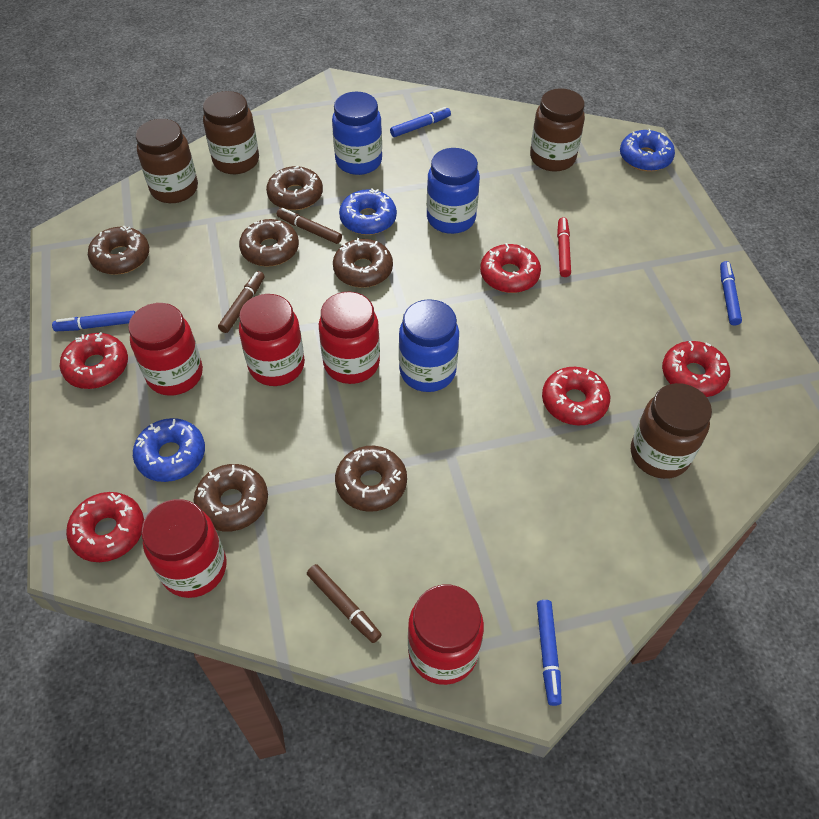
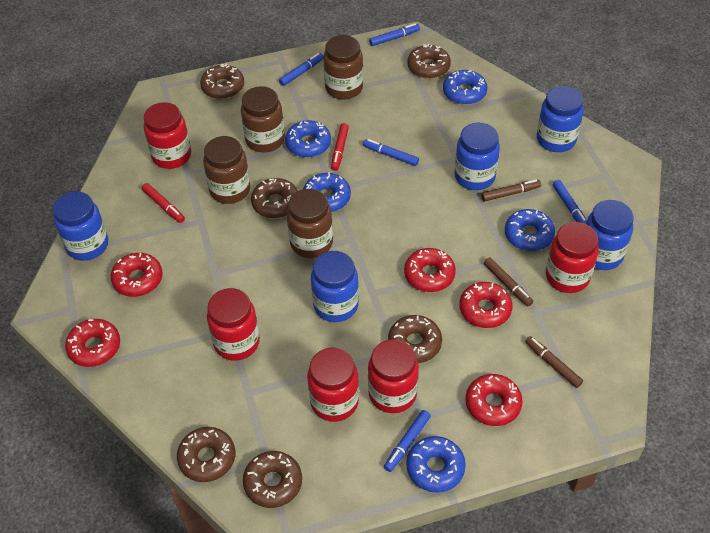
blue donut: 3 -> 5
blue jar: 3 -> 5
blue marker: 4 -> 5
red marker: 1 -> 2

